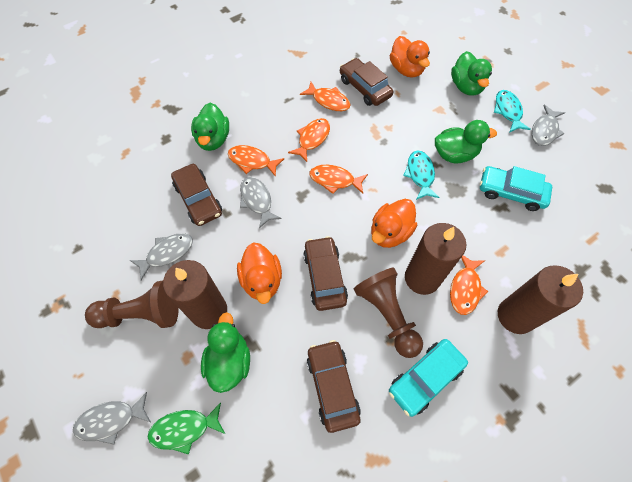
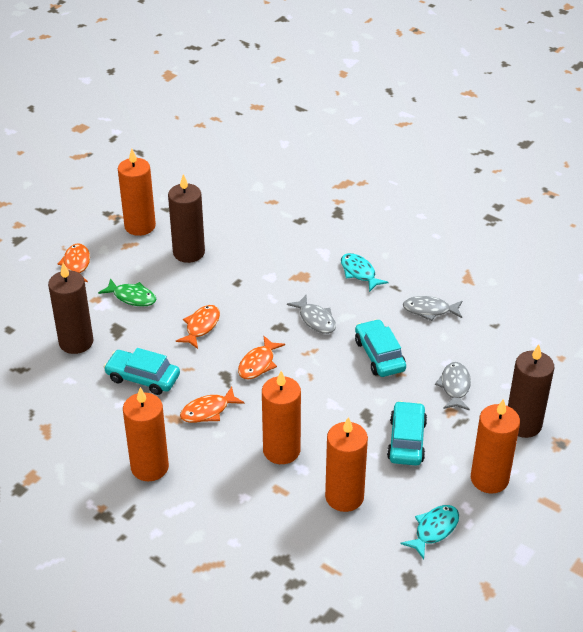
brown car: 4 -> 0
brown pawn: 2 -> 0
green duck: 4 -> 0
grey fish: 4 -> 3
orange candle: 0 -> 5
orange duck: 3 -> 0
orange fish: 5 -> 4
turquoise car: 2 -> 3

